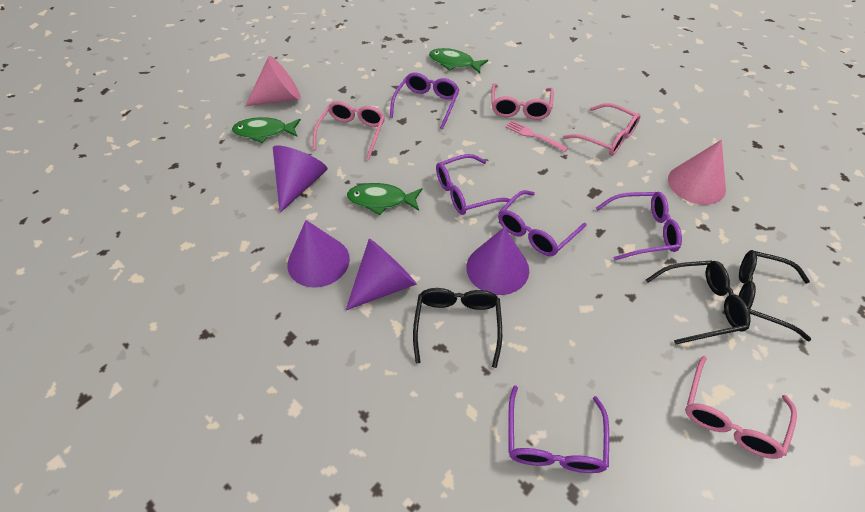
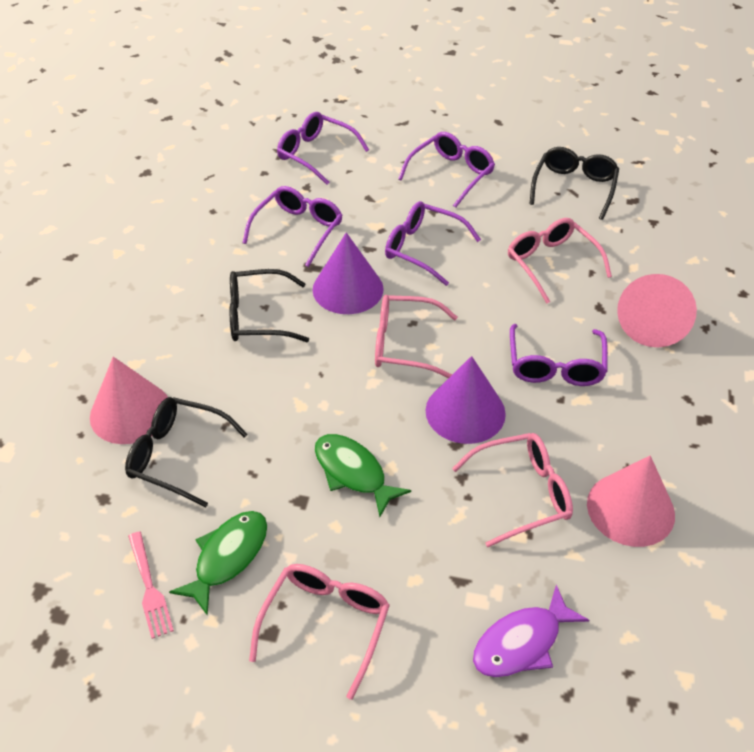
green fish: 3 -> 2
pink cone: 2 -> 3
purple cone: 4 -> 2
purple fish: 0 -> 1

